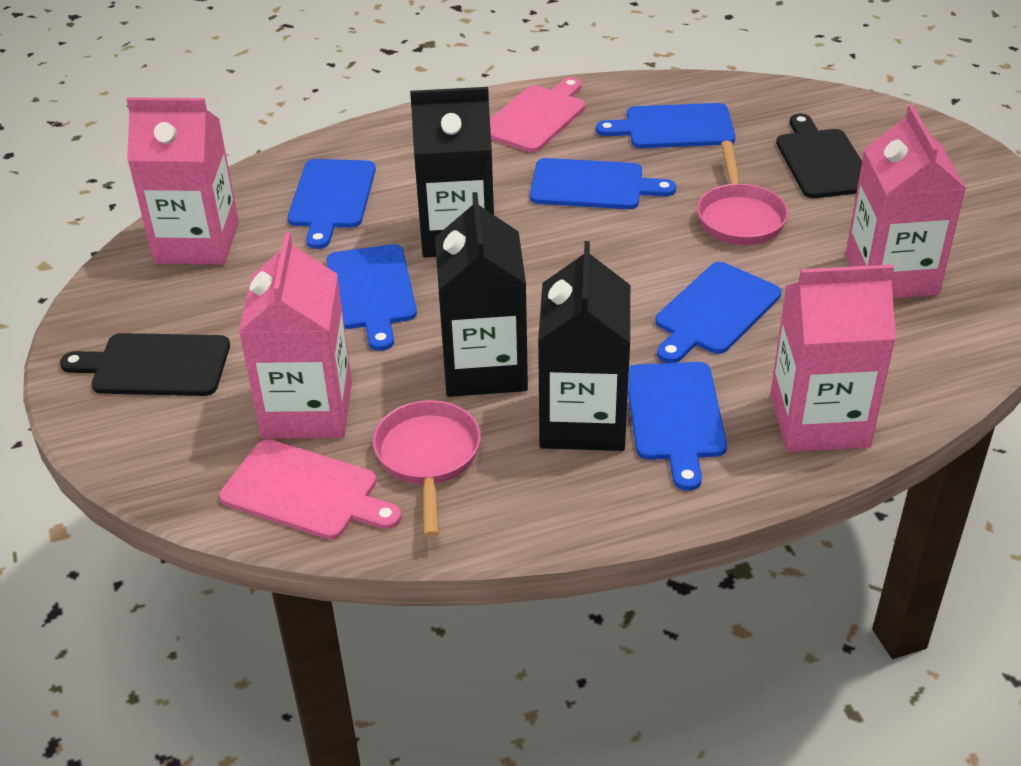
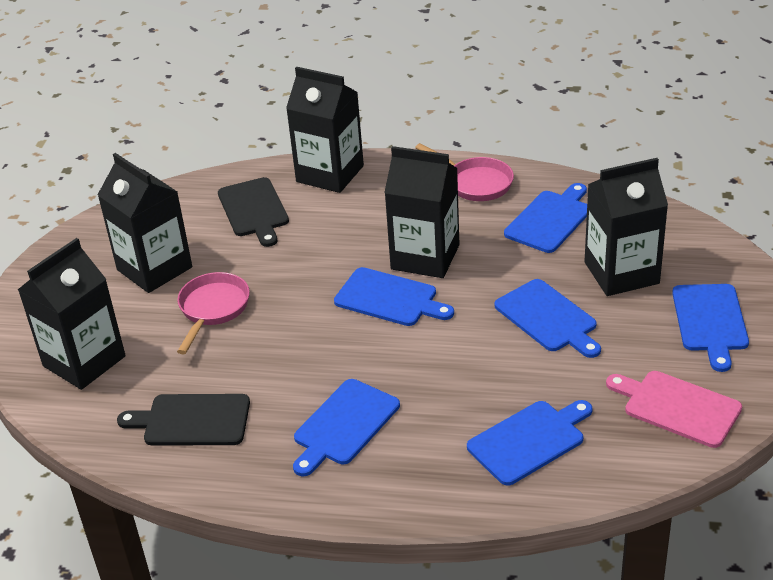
black carton: 3 -> 5
pink carton: 4 -> 0
pink cutting board: 2 -> 1

